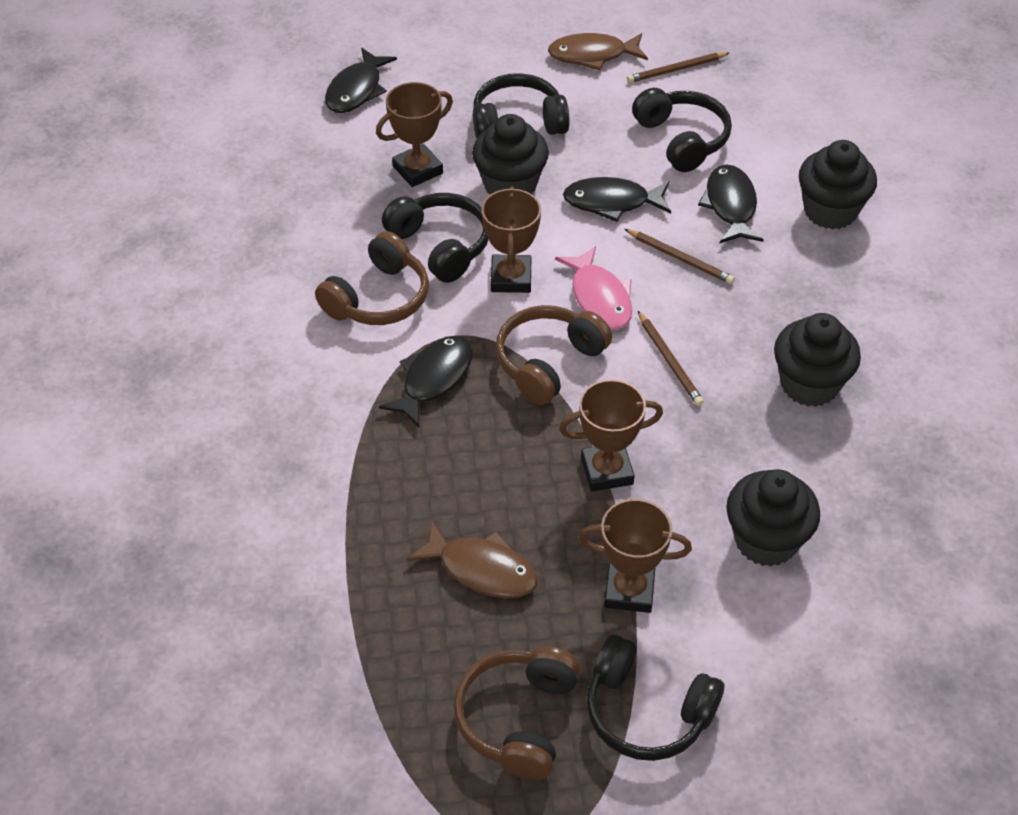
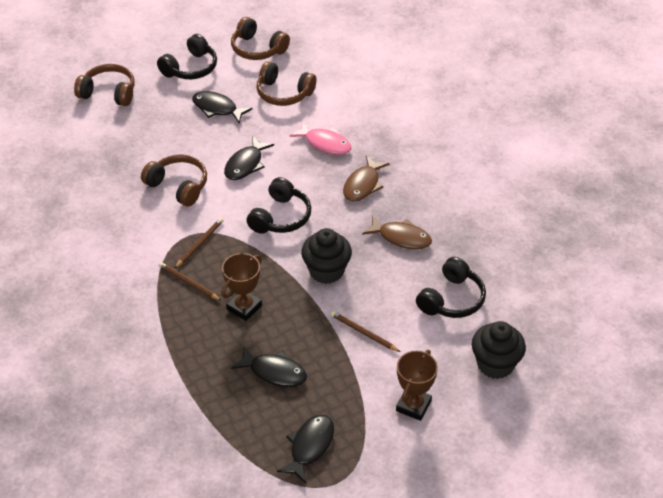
black cupcake: 4 -> 2
black headphones: 4 -> 3
brown headphones: 3 -> 4
brown trophy: 4 -> 2

